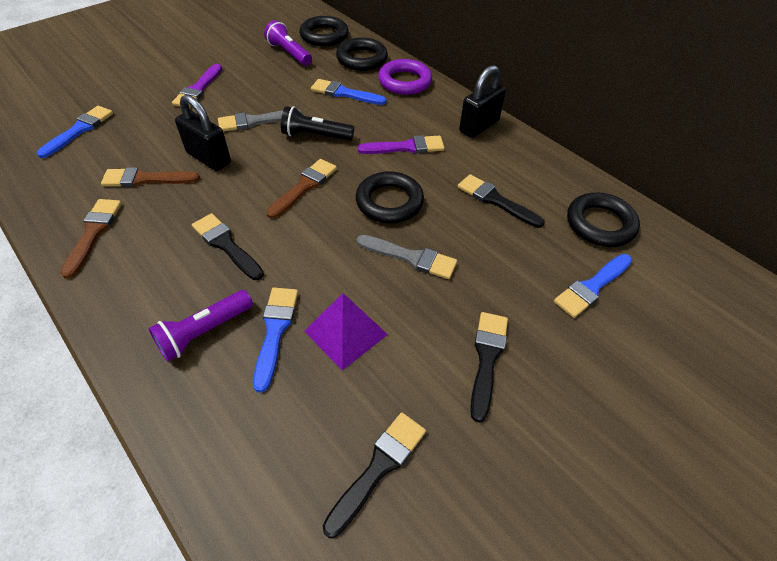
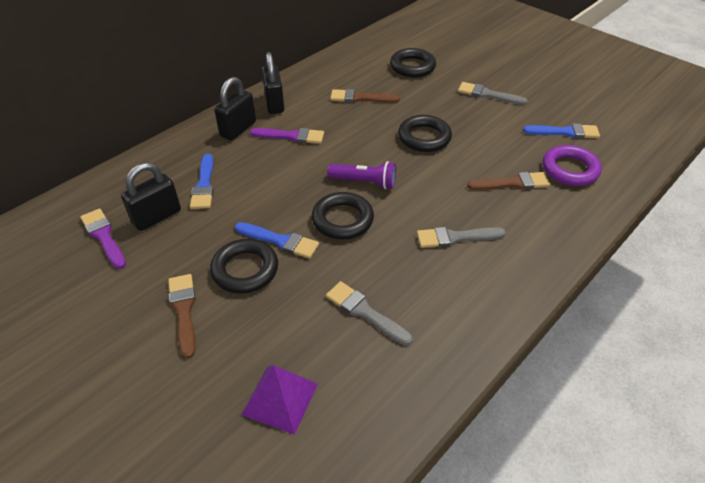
black brush: 4 -> 0
black flashlight: 1 -> 0
black padlock: 2 -> 3
blue brush: 4 -> 3
grey brush: 2 -> 3
purple flashlight: 2 -> 1

